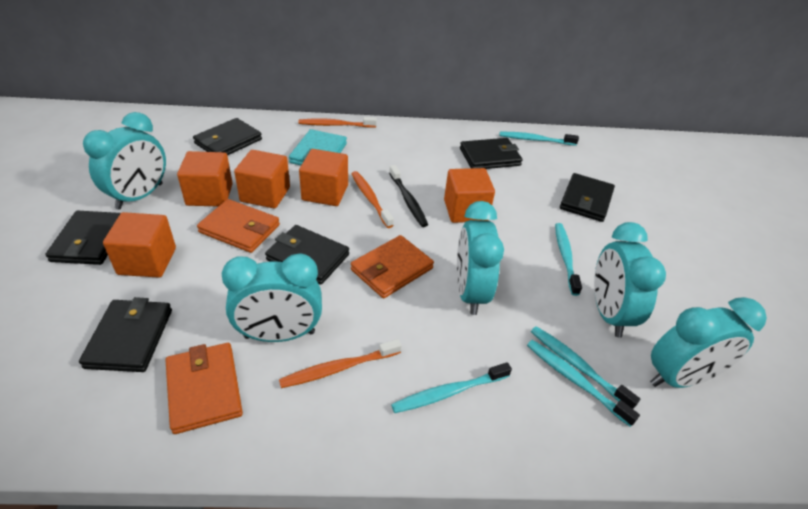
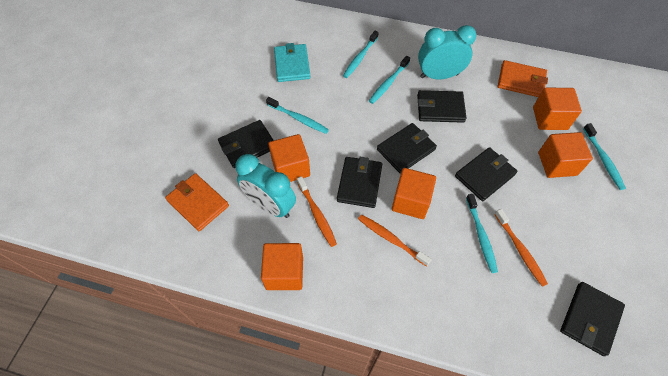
black toothbrush: 1 -> 0
orange wallet: 3 -> 2
turquoise clock: 5 -> 2

